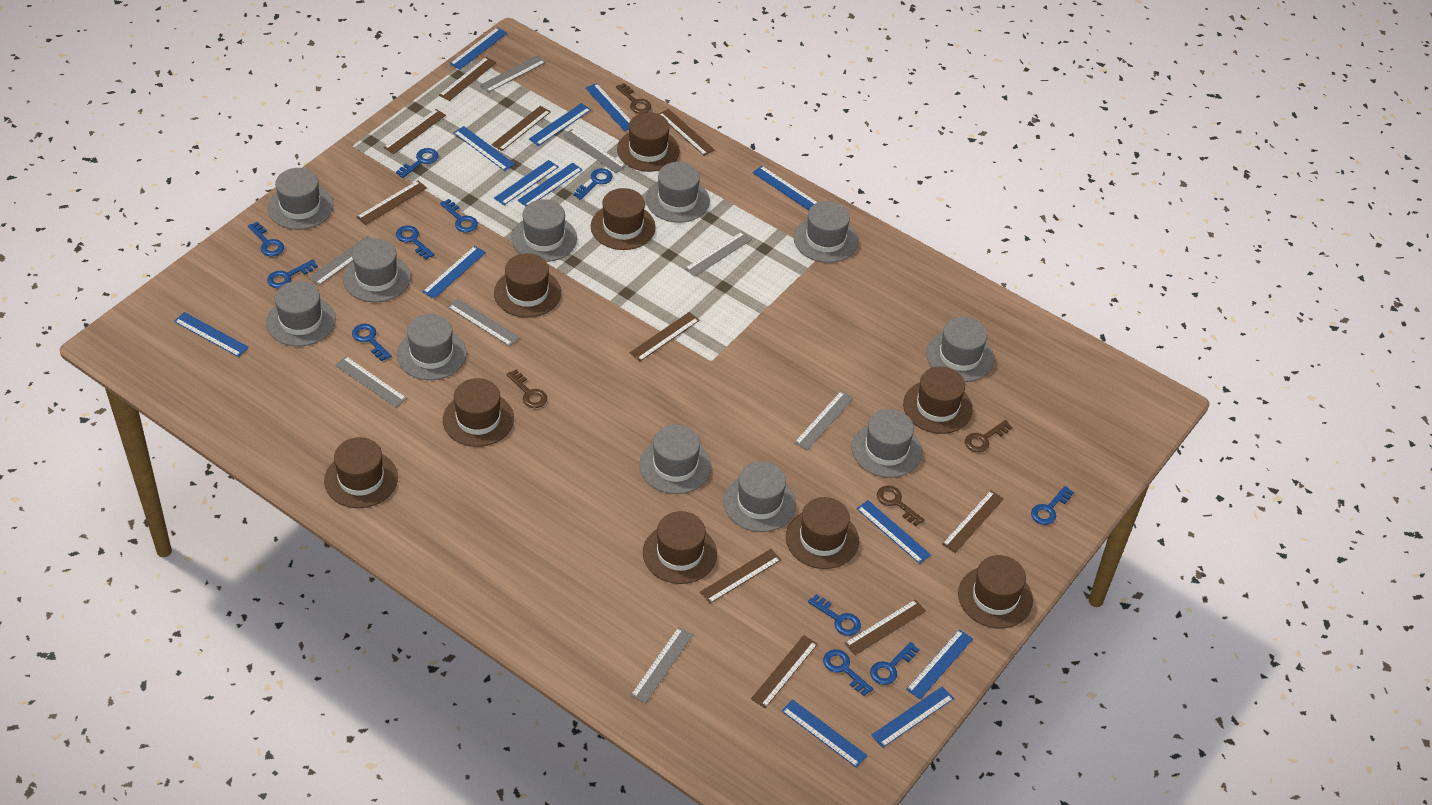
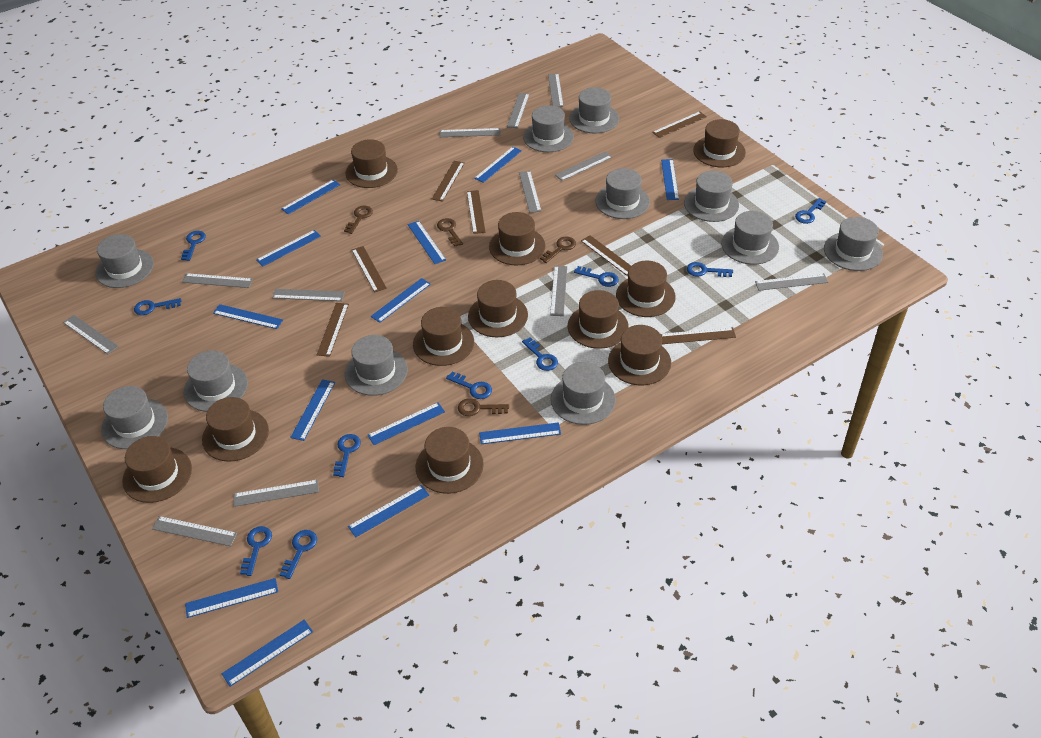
blue key: 11 -> 10
brown hat: 9 -> 11
brown ruler: 10 -> 7
grey ruler: 8 -> 12

